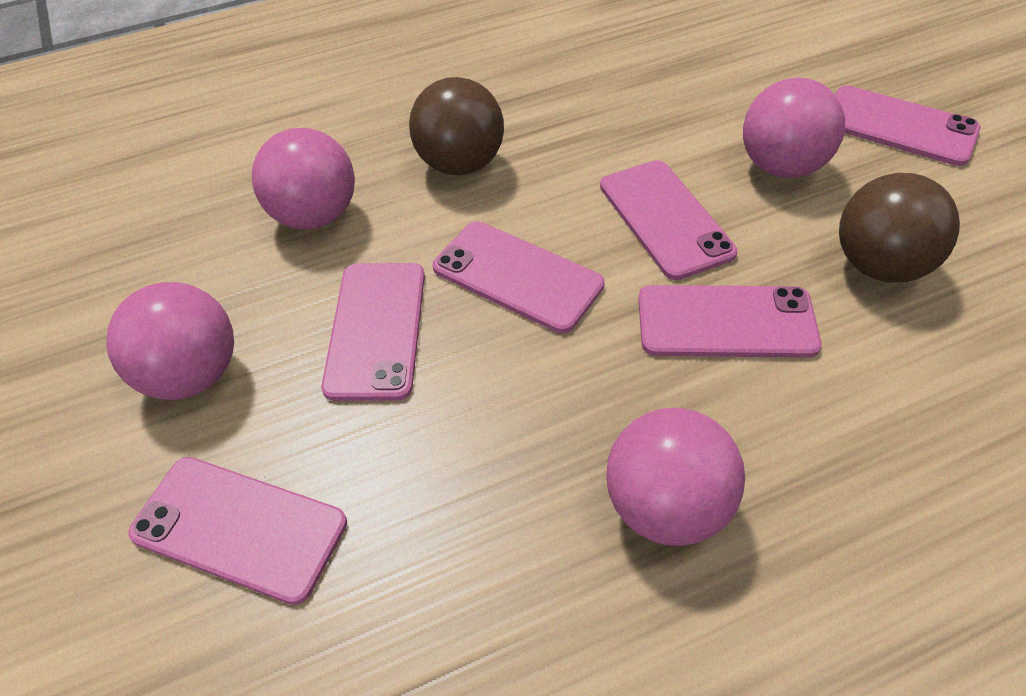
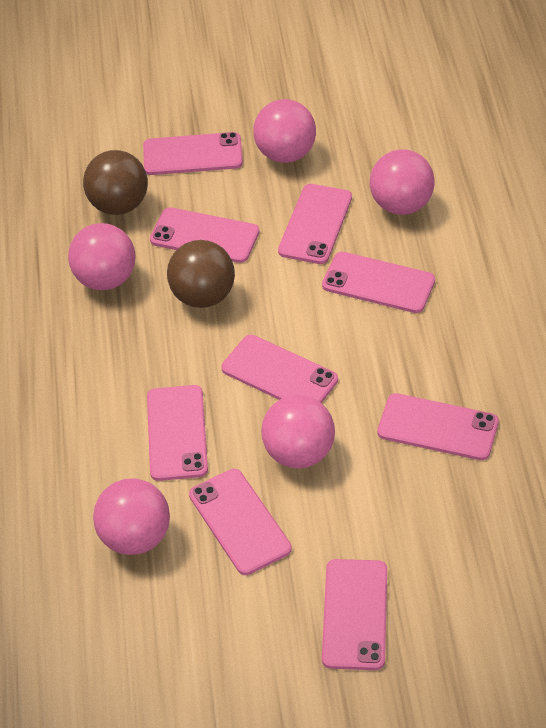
pink ball: 4 -> 5
pink phone: 6 -> 9

